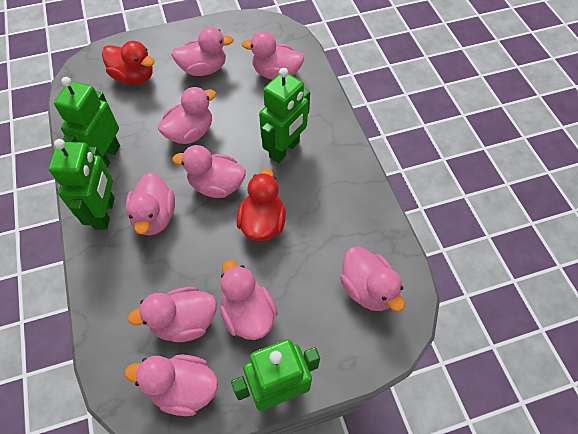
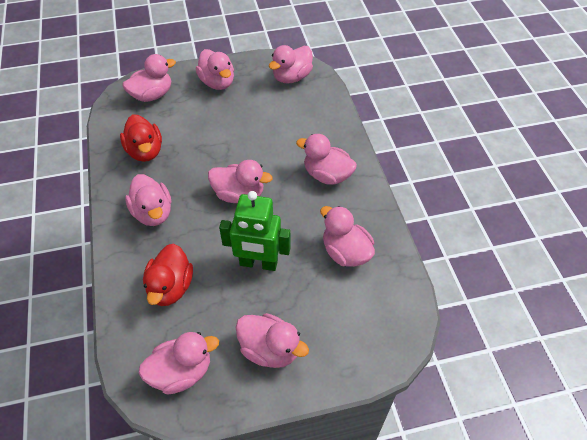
green robot: 4 -> 1

